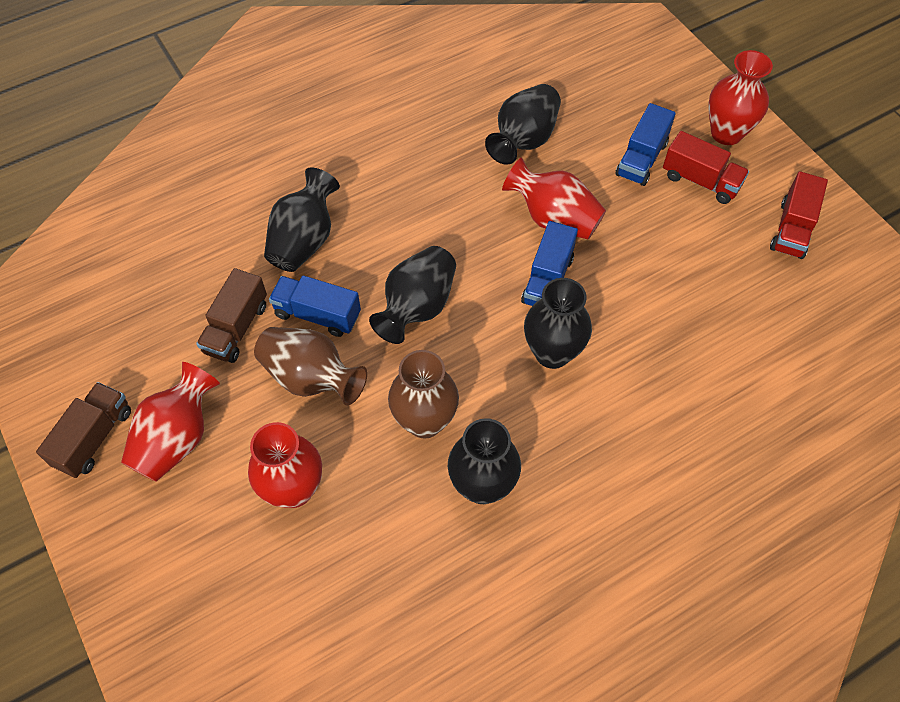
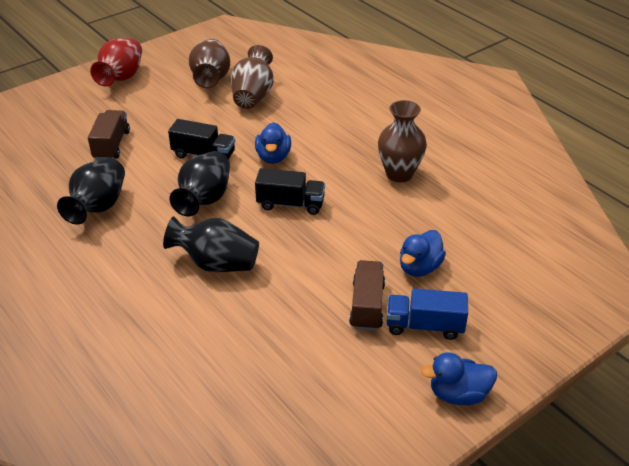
black truck: 0 -> 2
black vase: 5 -> 3
blue duck: 0 -> 3
blue truck: 3 -> 1
brown vase: 2 -> 3
red truck: 2 -> 0
red vase: 4 -> 1

